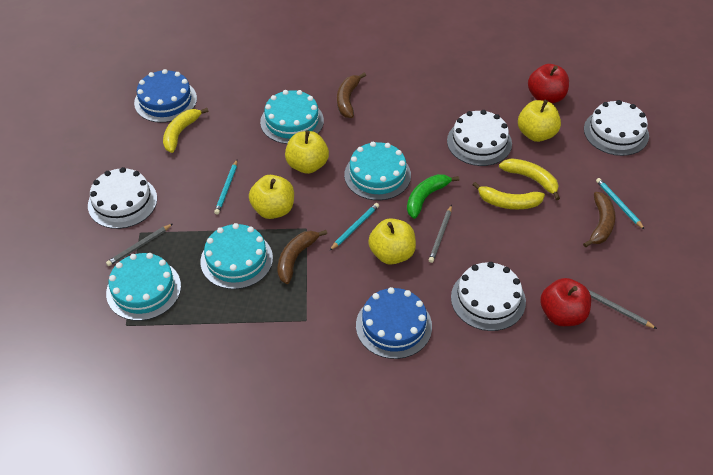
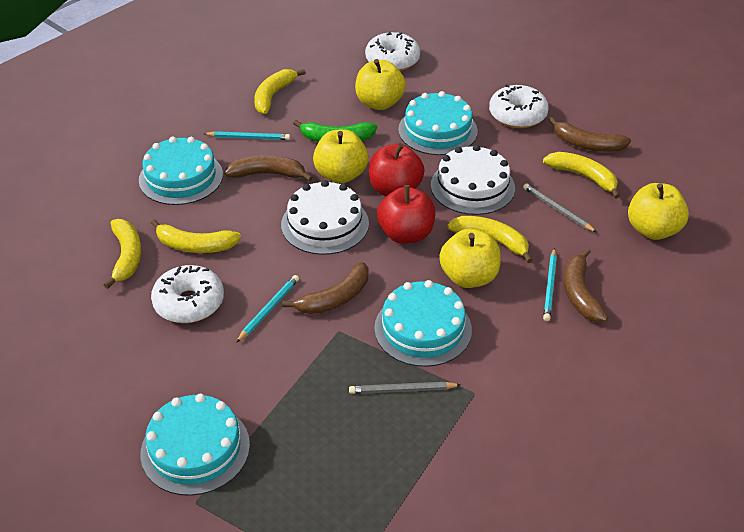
blue cake: 2 -> 0
brown banana: 3 -> 4
grey pencil: 3 -> 2
white cake: 4 -> 2
white donut: 0 -> 3
yellow banana: 3 -> 5

